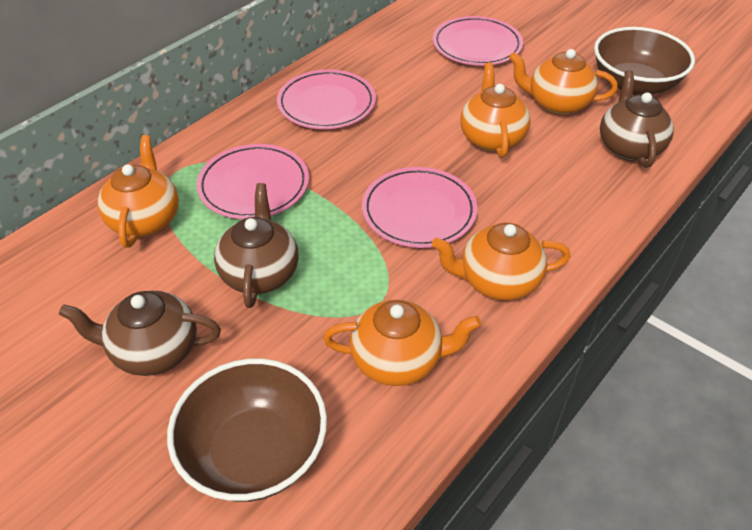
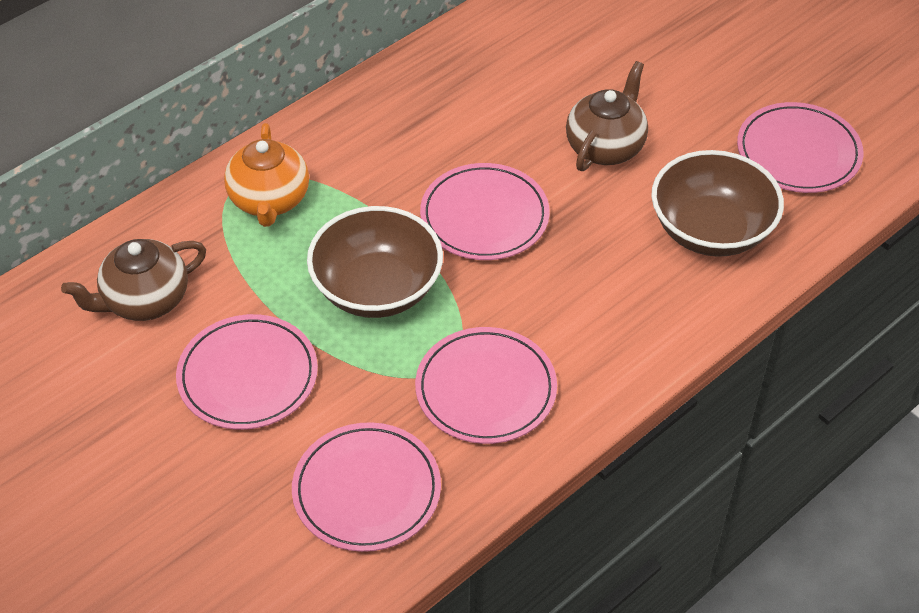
brown teapot: 3 -> 2
orange teapot: 5 -> 1
pink plate: 4 -> 5

